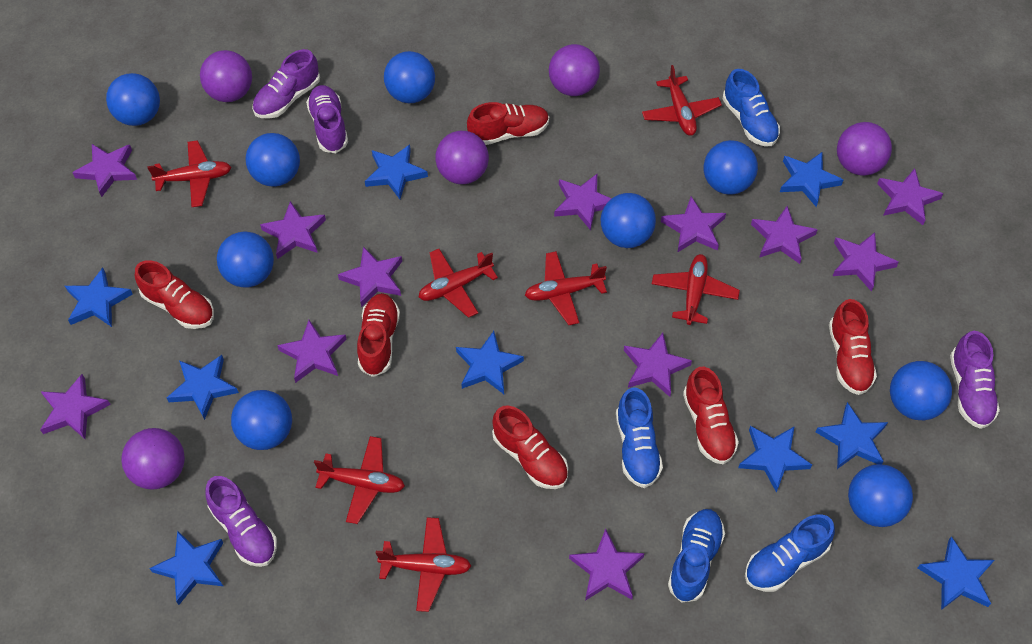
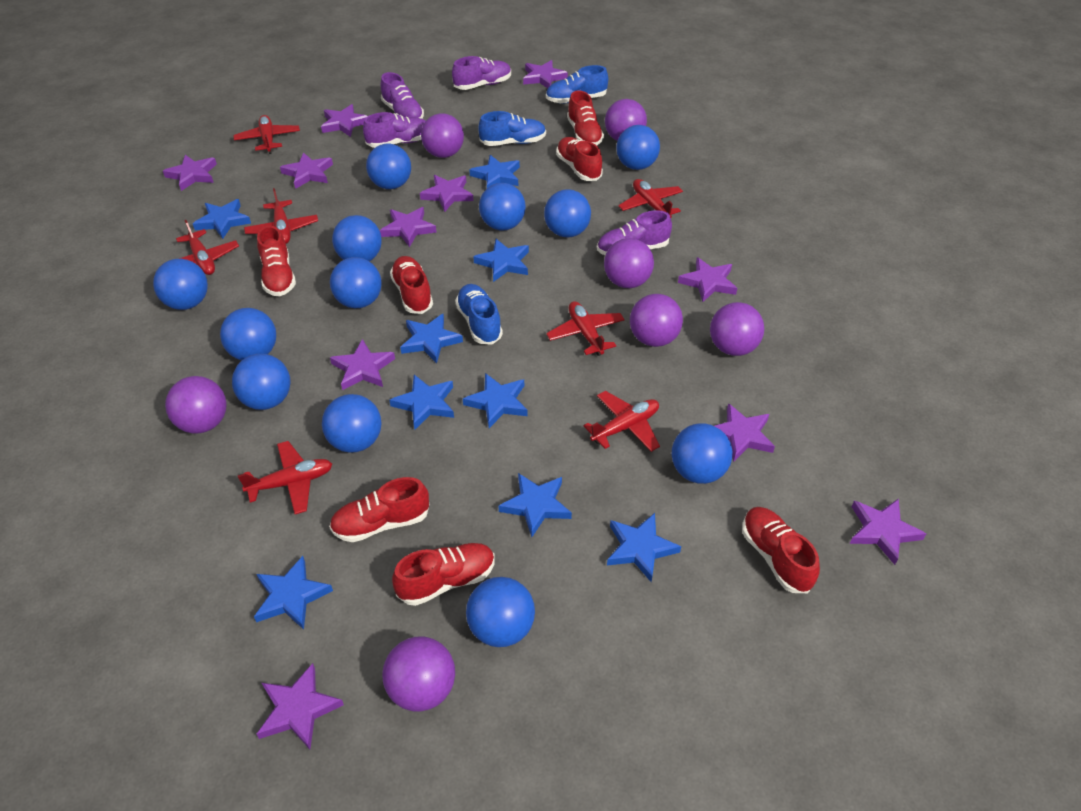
blue ball: 9 -> 12
blue shoe: 4 -> 3
purple ball: 5 -> 7
purple star: 12 -> 11
red shoe: 6 -> 7

